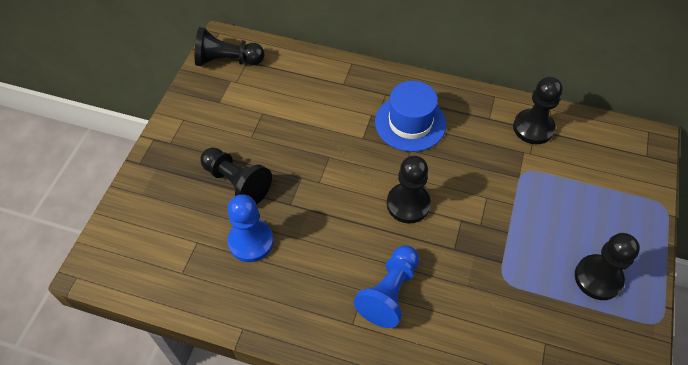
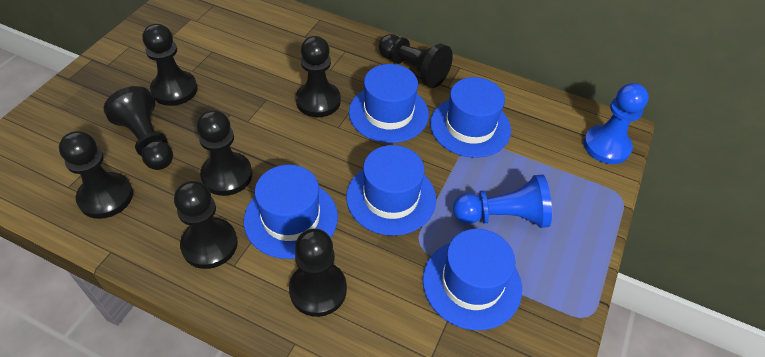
black pawn: 5 -> 8
blue hat: 1 -> 5

